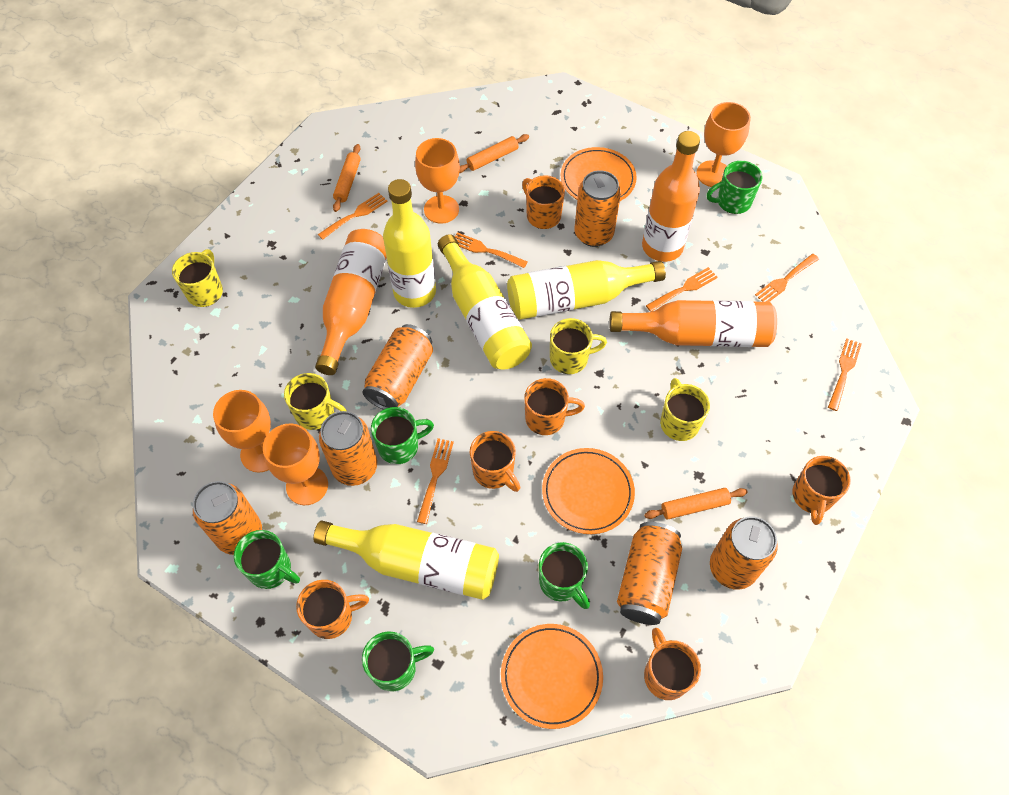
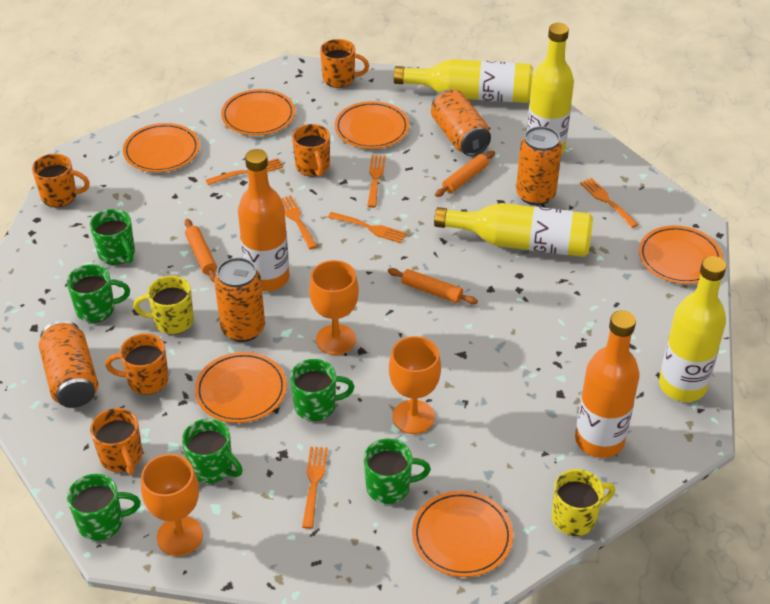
green mug: 5 -> 6
orange bottle: 3 -> 2
orange can: 6 -> 4
orange goblet: 4 -> 3
orange mug: 6 -> 5
orange plate: 3 -> 6
yellow mug: 4 -> 2

